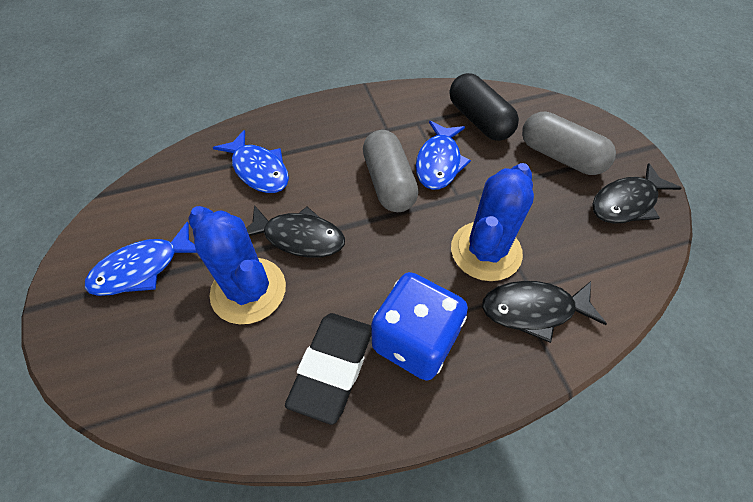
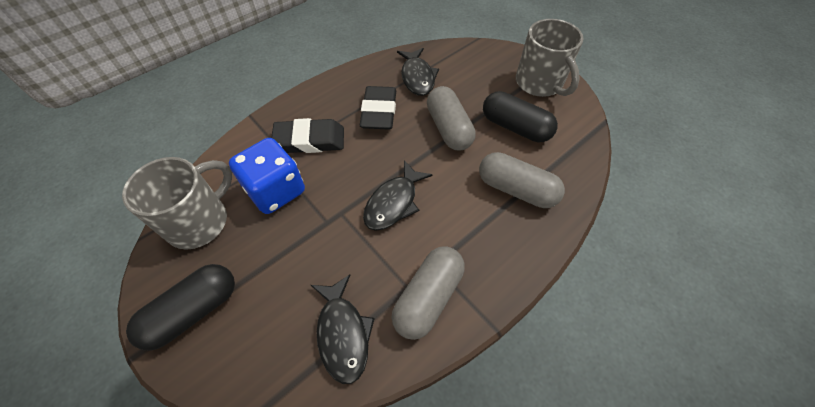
black capsule: 1 -> 2
black eraser: 1 -> 2
blue cactus: 2 -> 0
blue fish: 3 -> 0
grey capsule: 2 -> 3
grey mug: 0 -> 2

